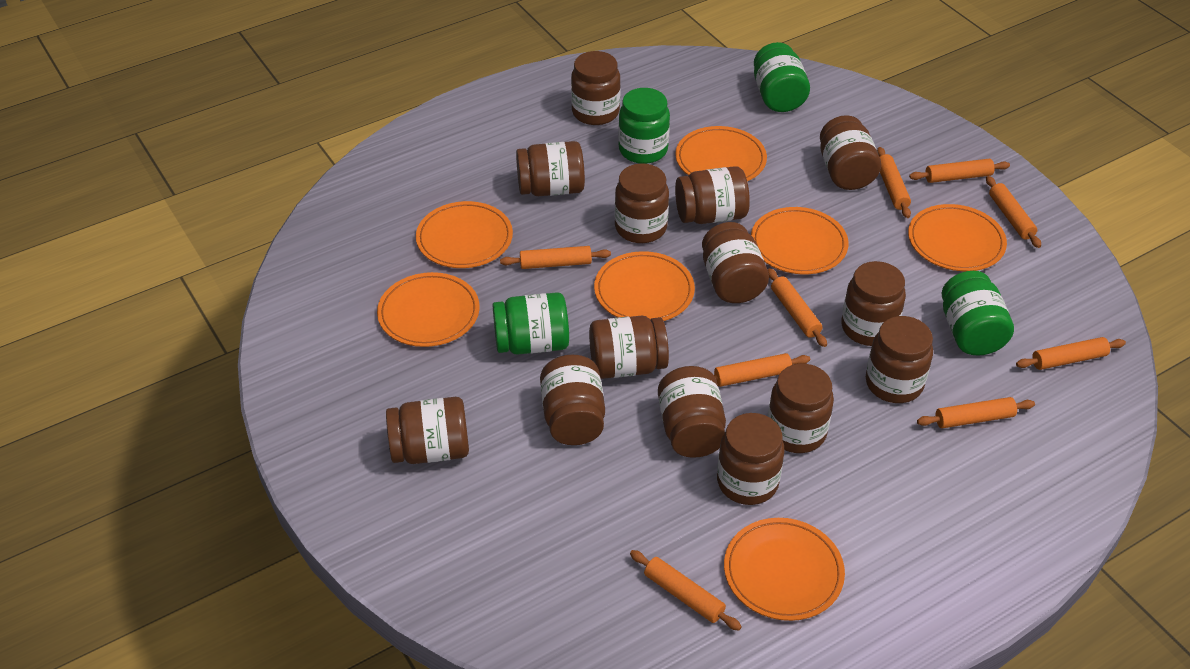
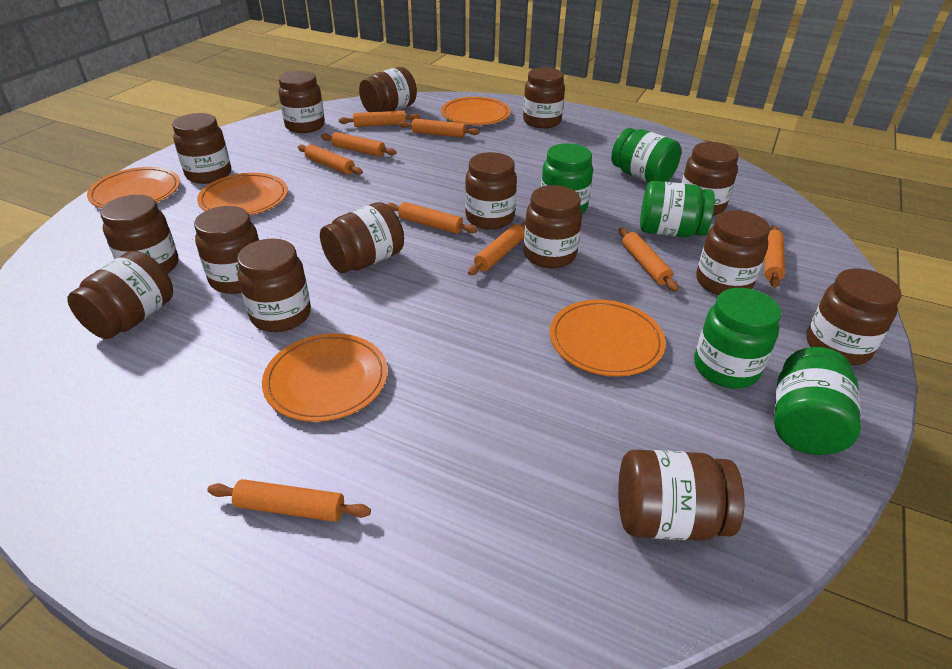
brown jar: 14 -> 15
green jar: 4 -> 5
orange plate: 7 -> 5

